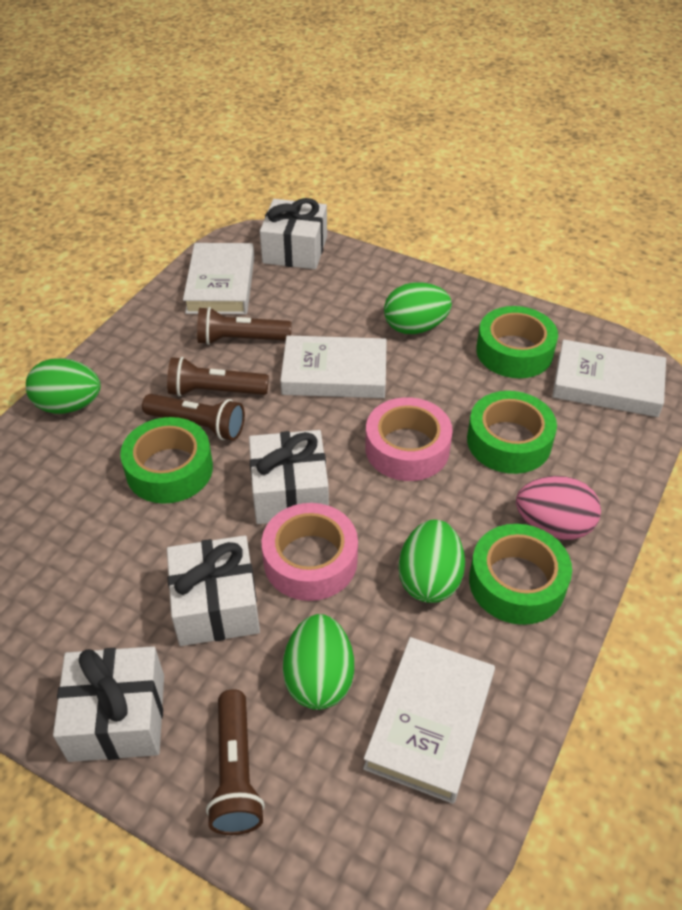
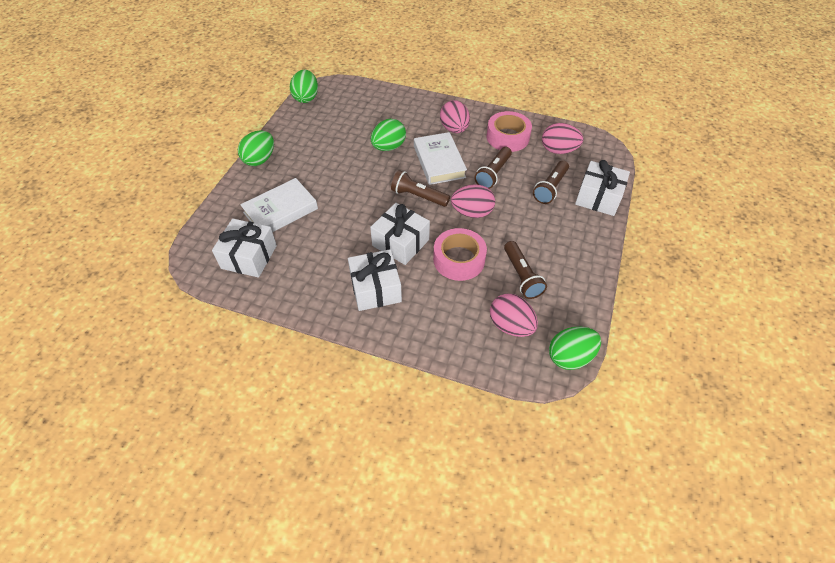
green tape: 4 -> 0
pink egg: 1 -> 4
white book: 4 -> 2

